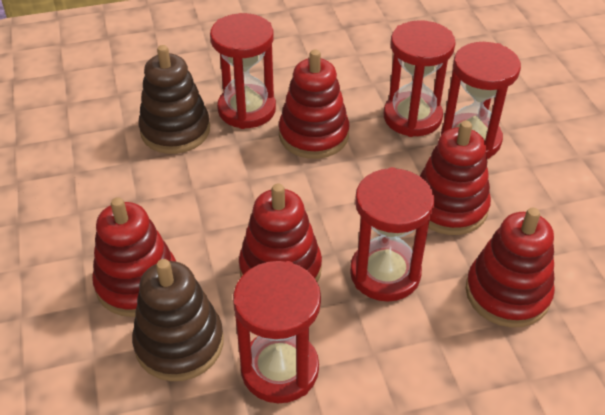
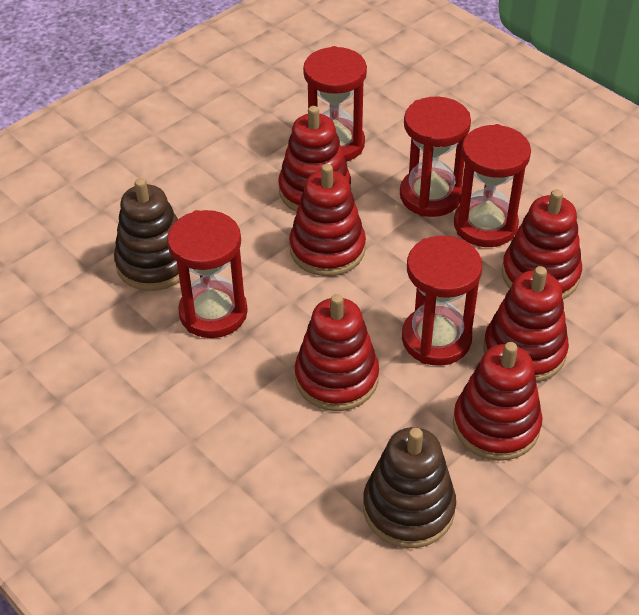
red stacking toy: 5 -> 6

